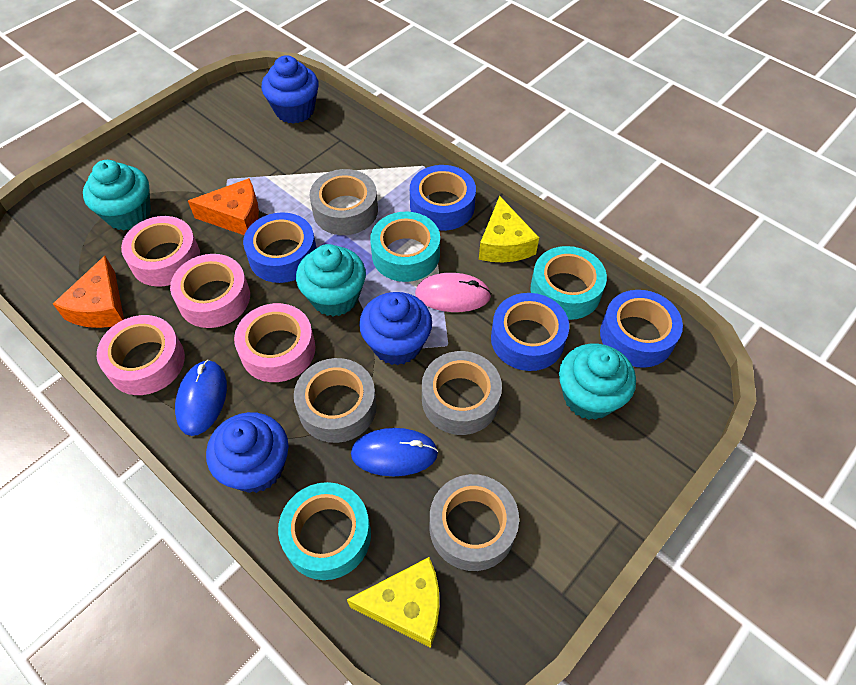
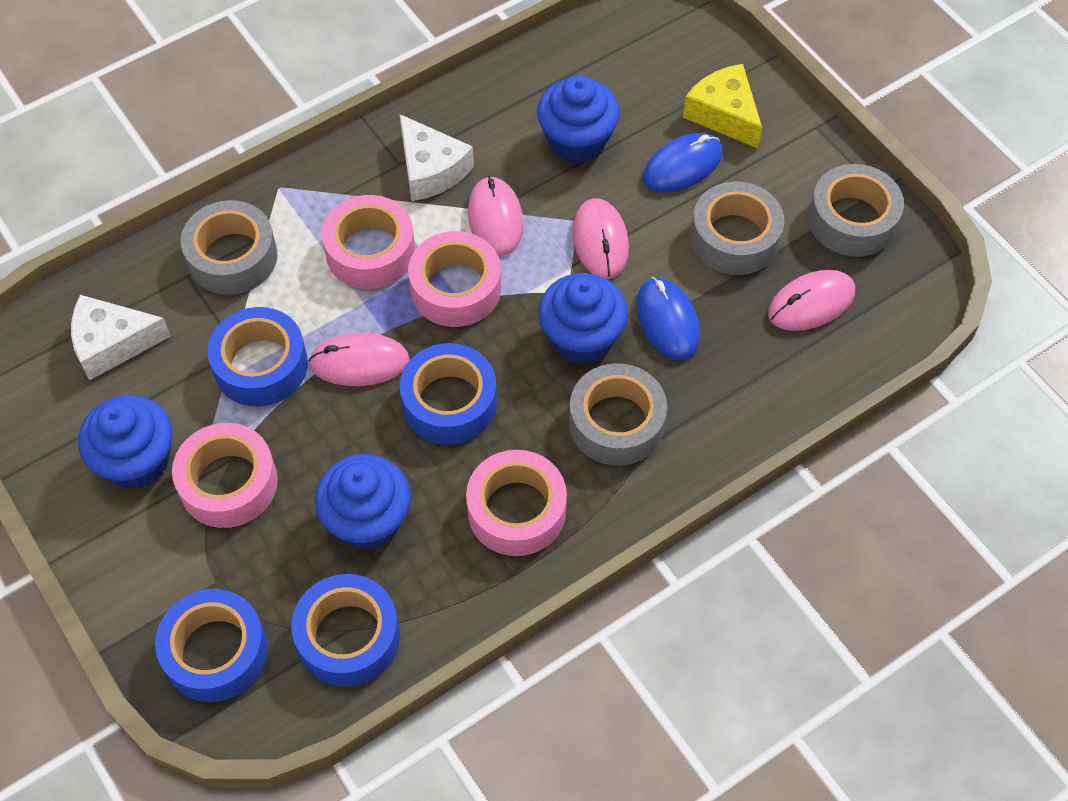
blue cupcake: 3 -> 4
orange cheese: 2 -> 0
pink mouse: 1 -> 4
turquoise cupcake: 3 -> 0
turquoise tape: 3 -> 0
white cheese: 0 -> 2
yellow cheese: 2 -> 1

